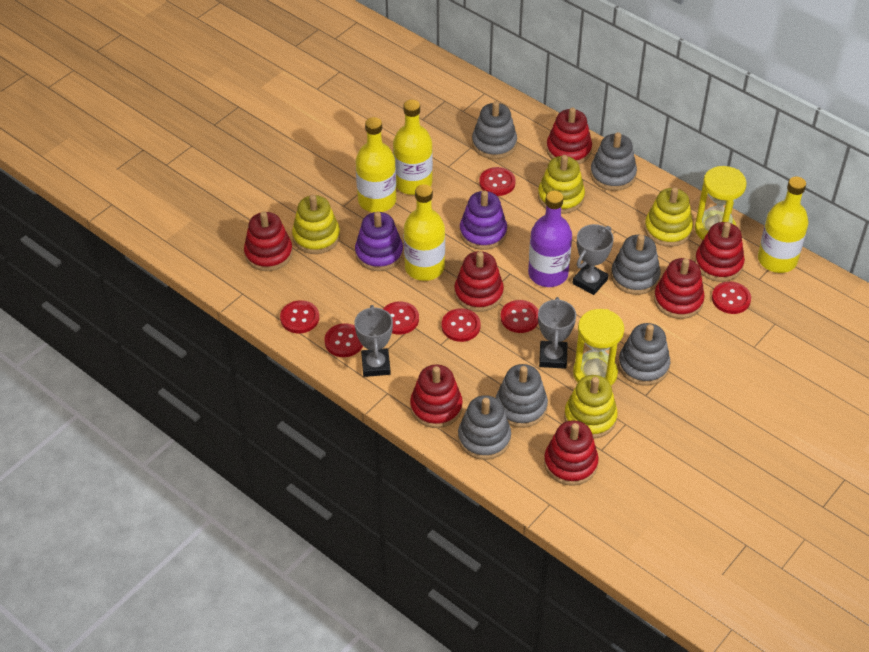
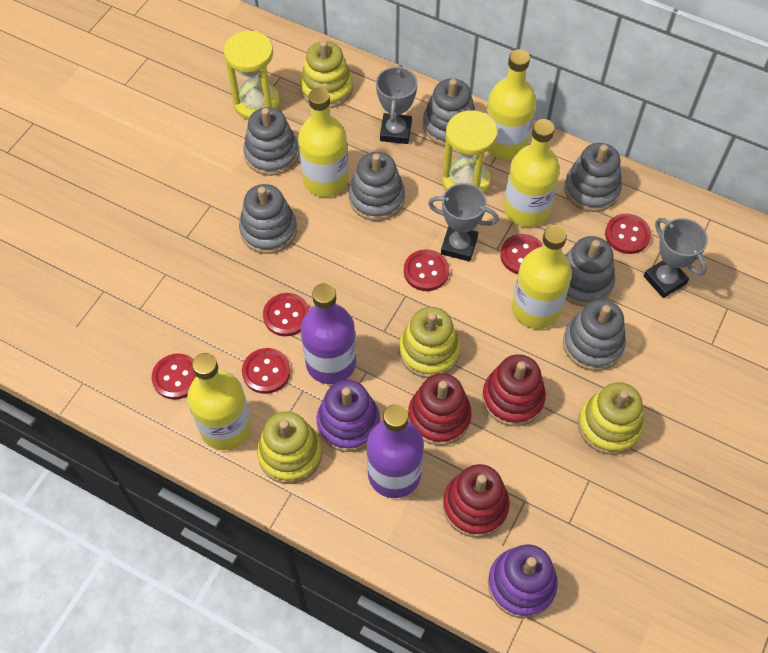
grey stacking toy: 6 -> 7
purple bottle: 1 -> 2
red button: 7 -> 6
red stacking toy: 7 -> 3
yellow bottle: 4 -> 5

